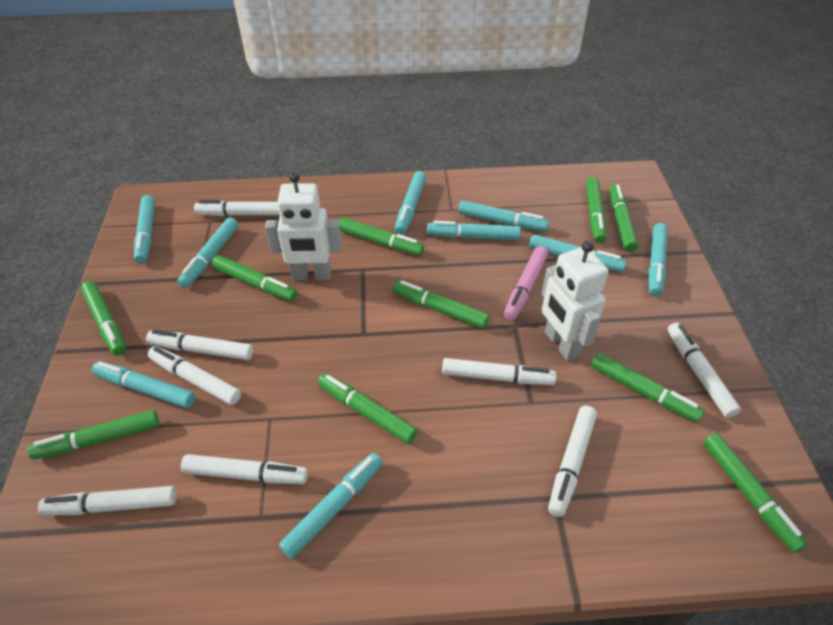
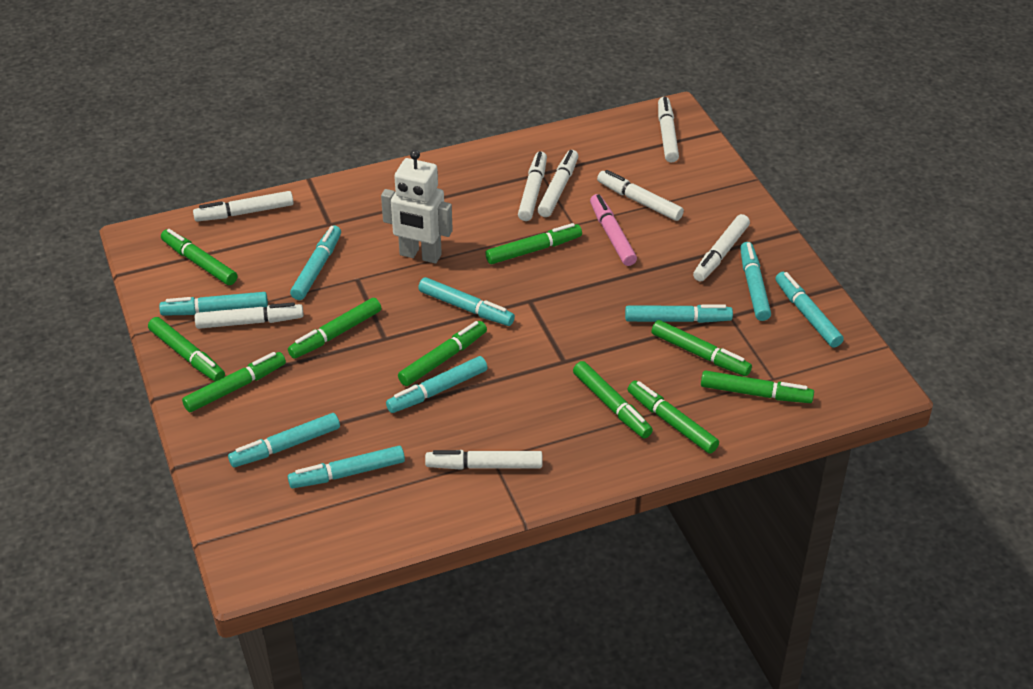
white robot: 2 -> 1

